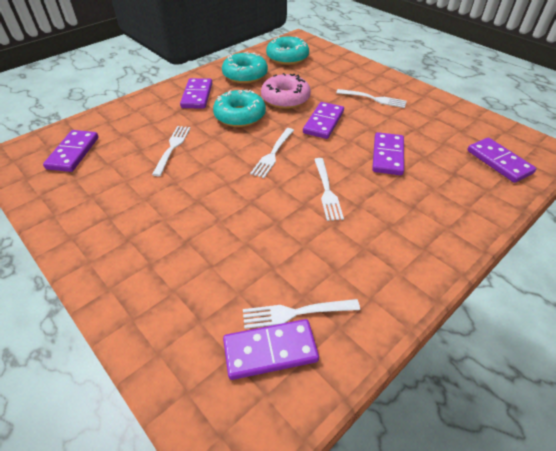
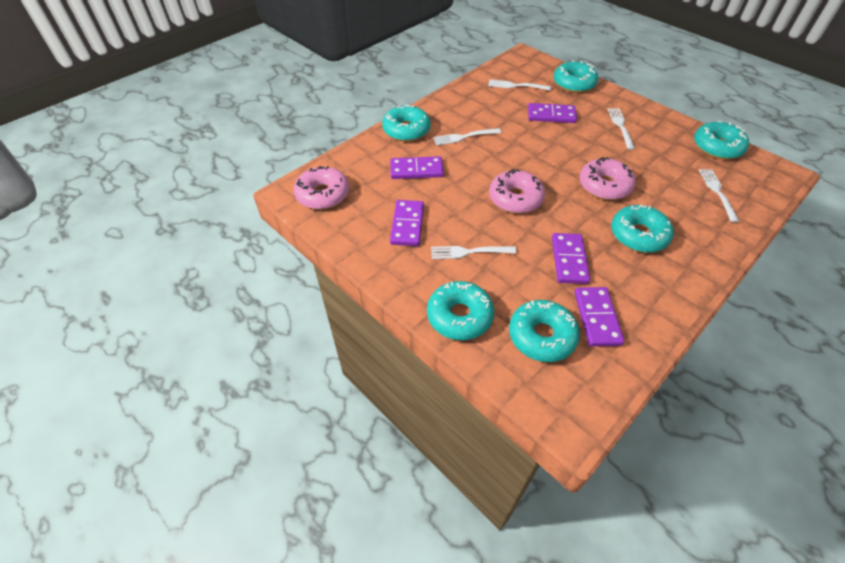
pink donut: 1 -> 3
purple domino: 6 -> 5
turquoise donut: 3 -> 6

